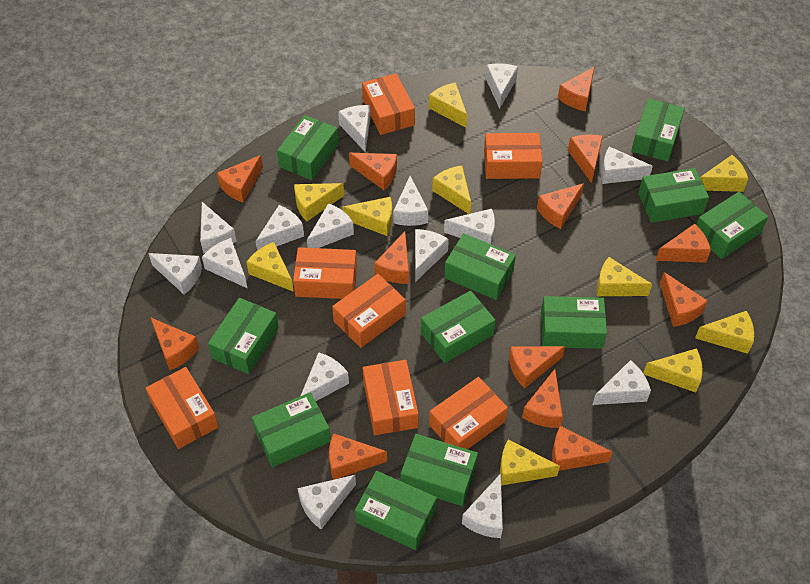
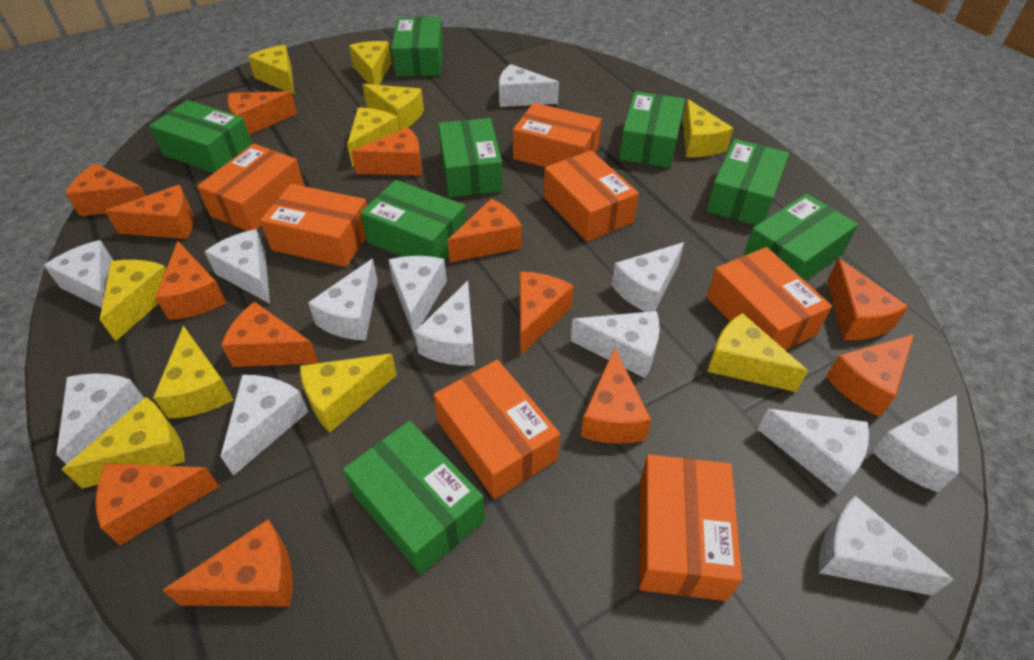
green box: 11 -> 8
white cheese: 15 -> 13

